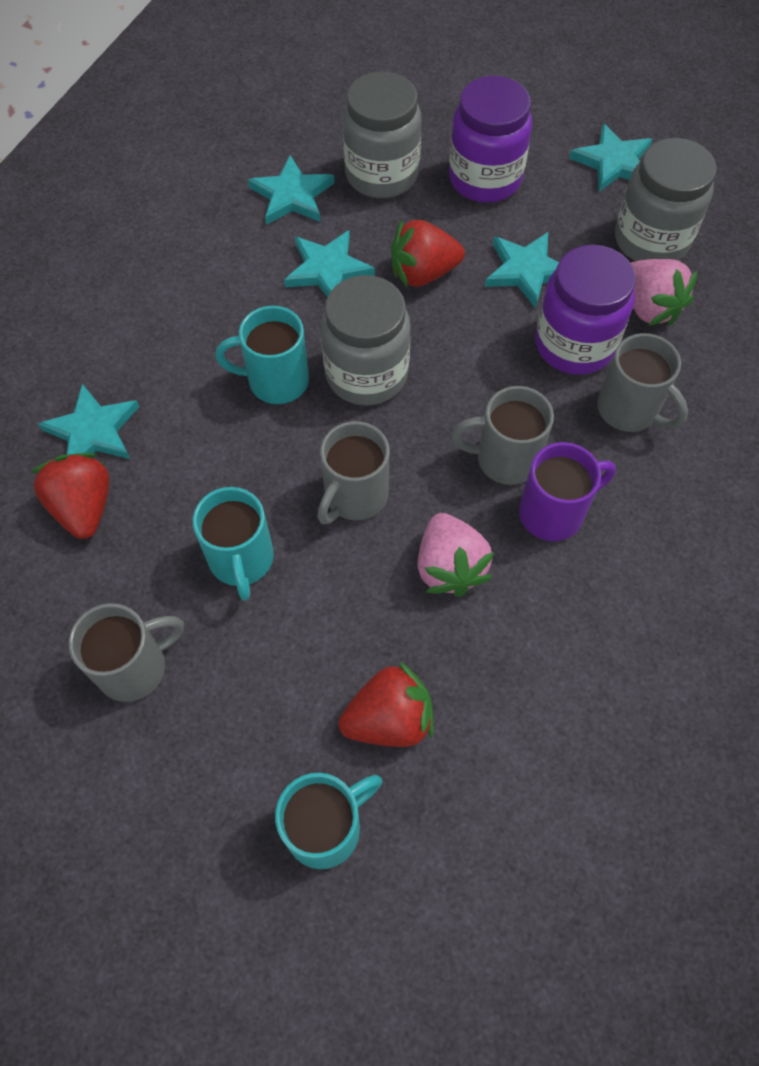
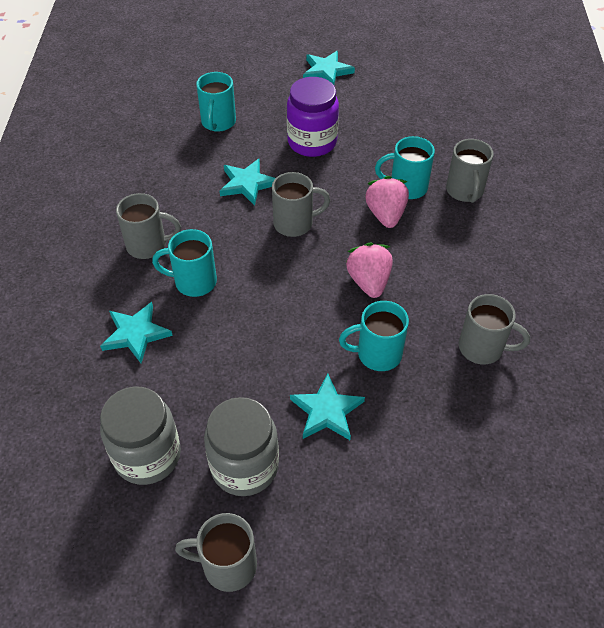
grey jar: 3 -> 2
grey mug: 4 -> 5
purple jar: 2 -> 1
purple mug: 1 -> 0
red strawberry: 3 -> 0
turquoise mug: 3 -> 4
turquoise star: 5 -> 4

